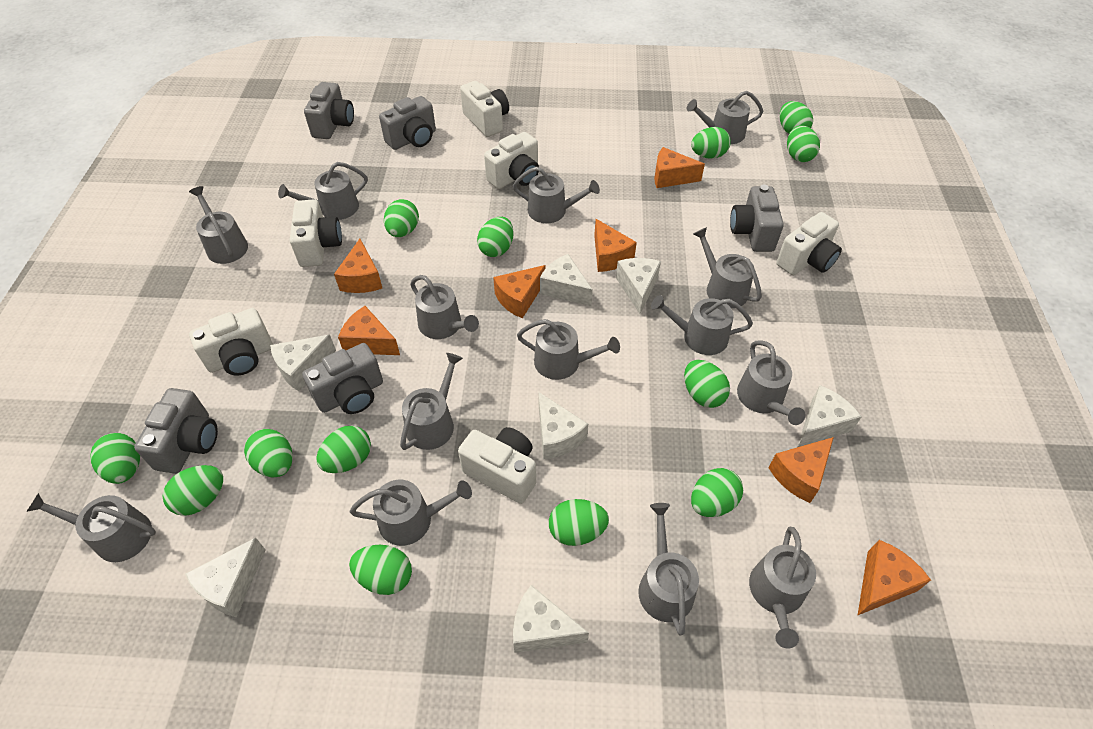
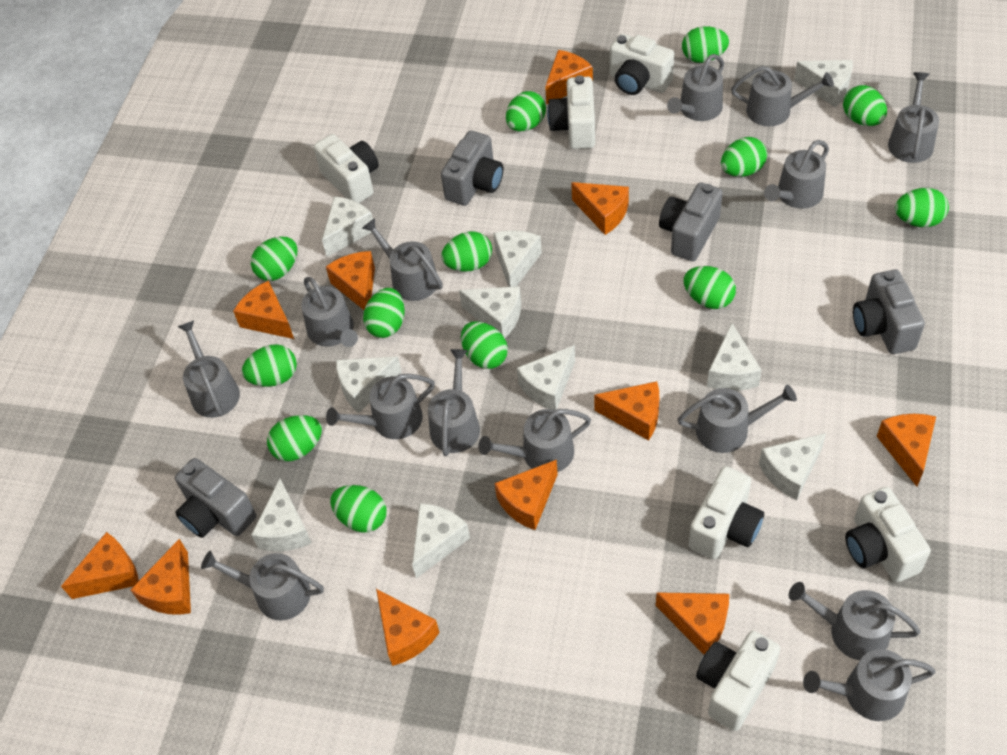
grey camera: 5 -> 4
orange cheese: 7 -> 11
white cheese: 7 -> 10

